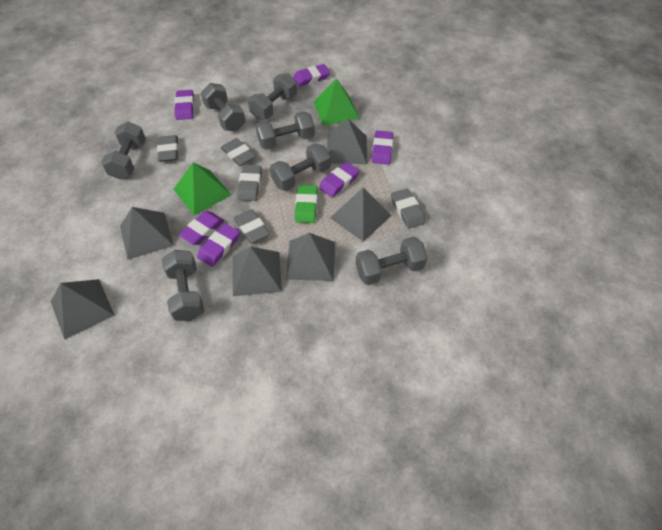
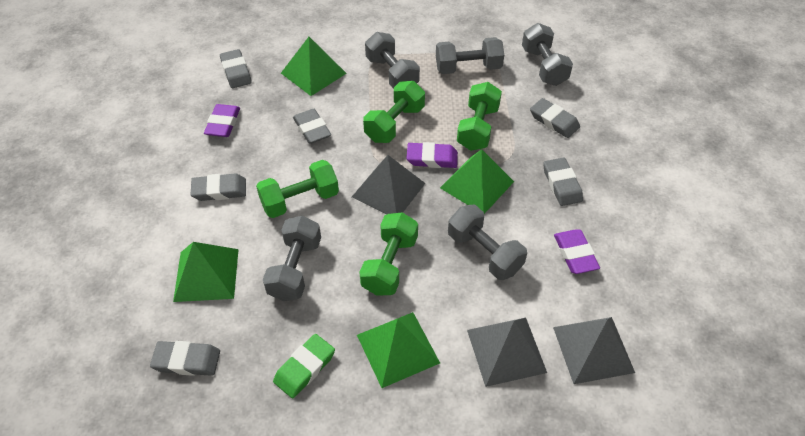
green dumbbell: 0 -> 4
green pyramid: 2 -> 4
grey dumbbell: 7 -> 5
grey eraser: 5 -> 6
grey pyramid: 6 -> 3
purple eraser: 6 -> 3

